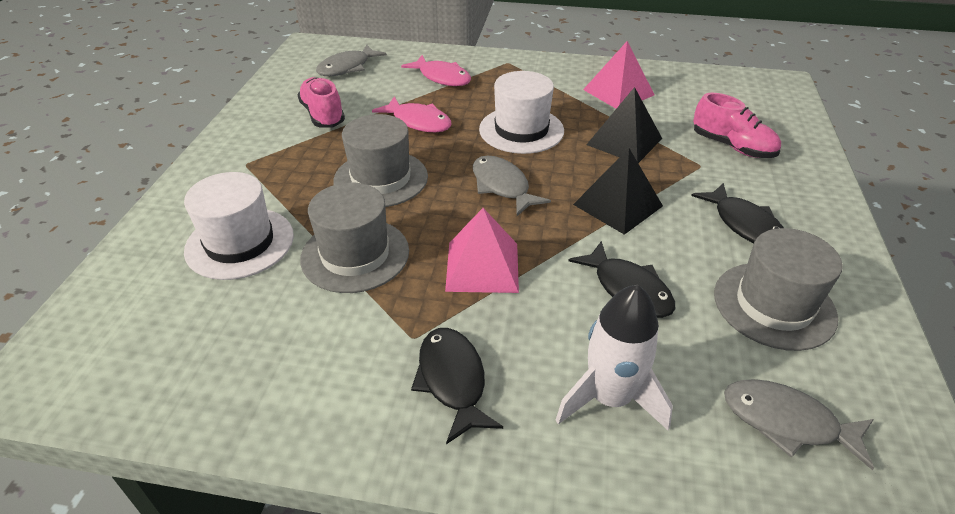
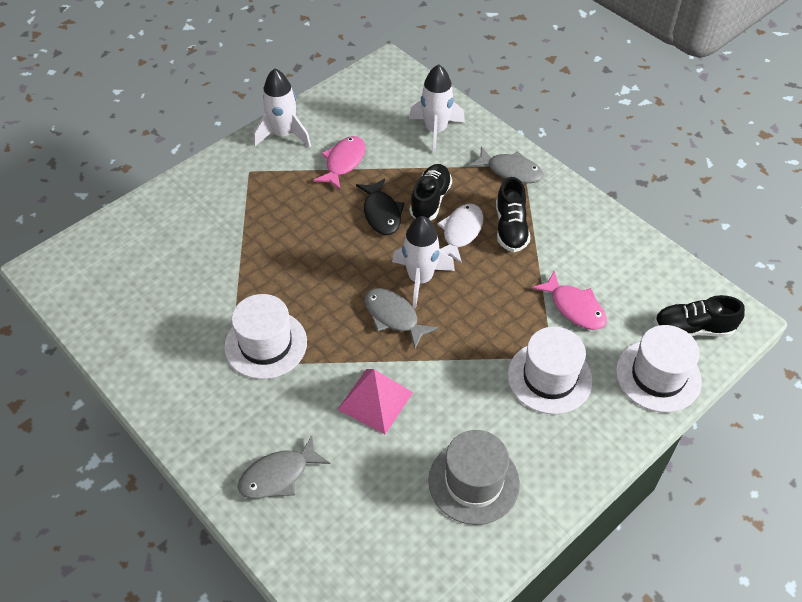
black fish: 3 -> 1
black pyramid: 2 -> 0
black shoe: 0 -> 3
grey hat: 3 -> 1
pink pyramid: 2 -> 1
pink shoe: 2 -> 0
white fish: 0 -> 1
white hat: 2 -> 3
white rocket: 1 -> 3

